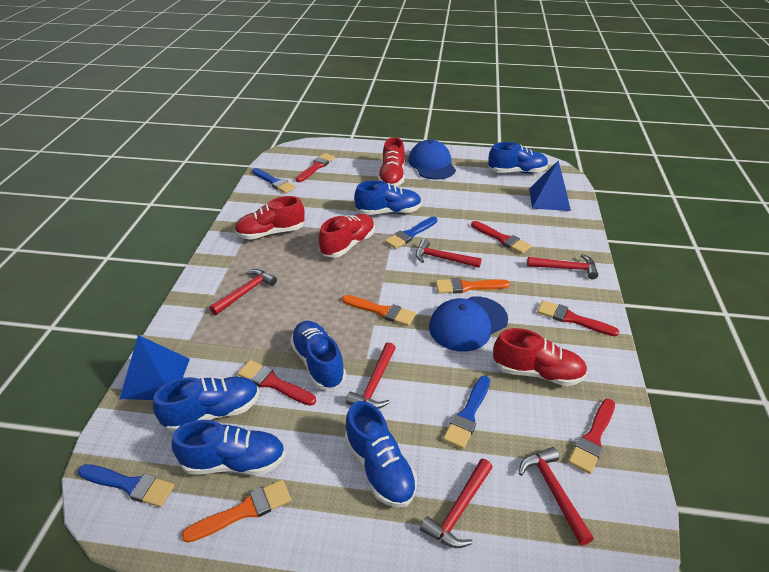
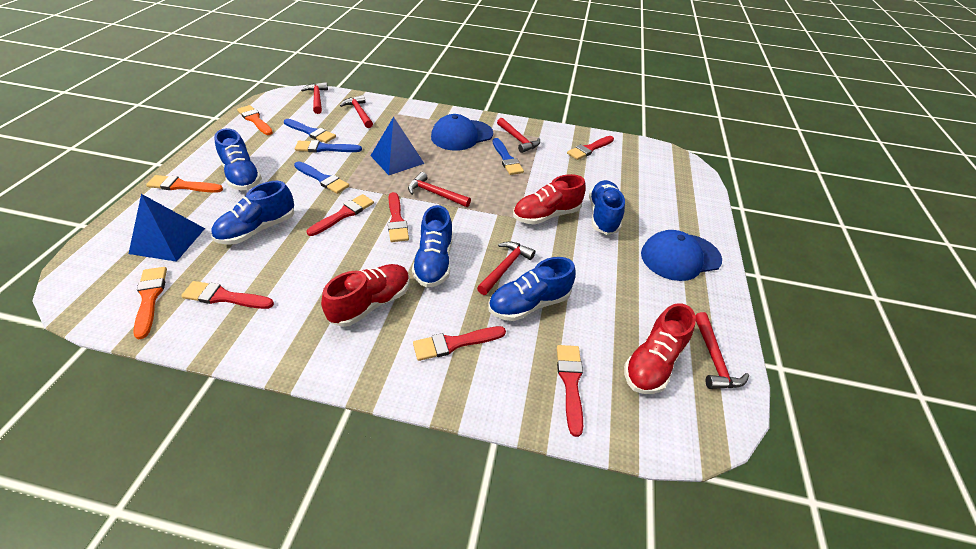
blue shoe: 6 -> 5
red brush: 5 -> 6
red shoe: 4 -> 3

